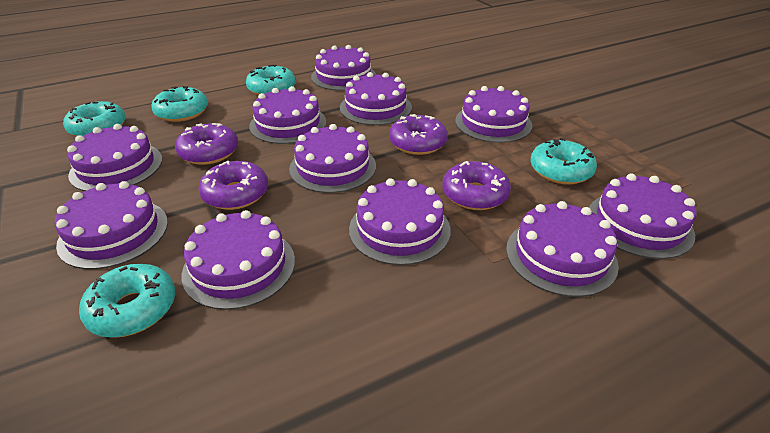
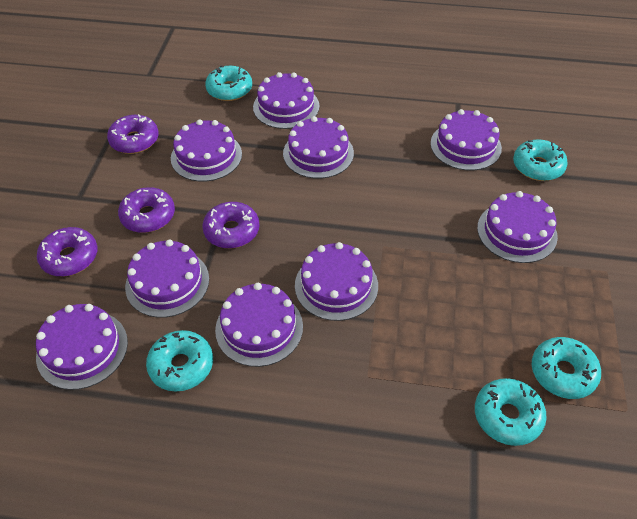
purple cake: 11 -> 9

